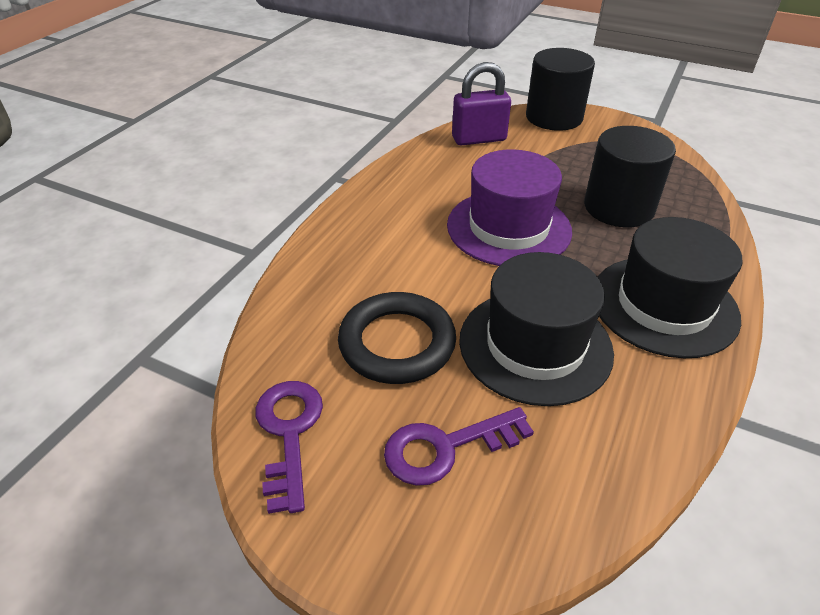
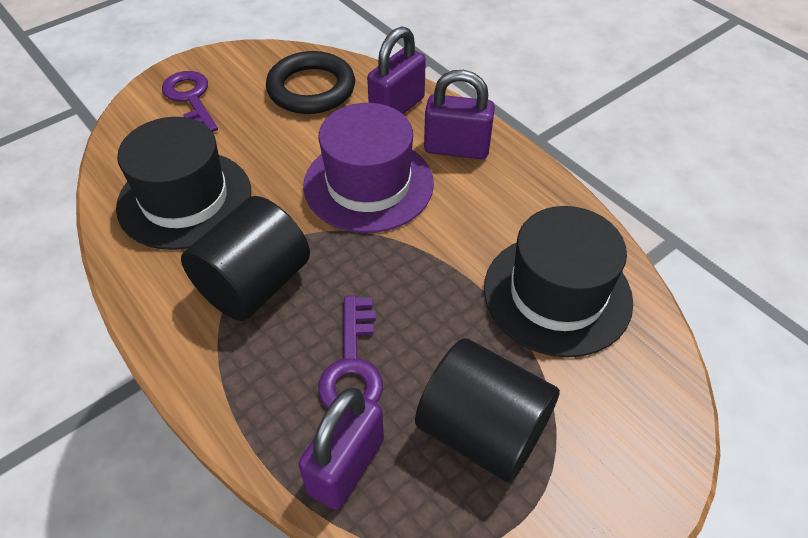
purple padlock: 1 -> 3

